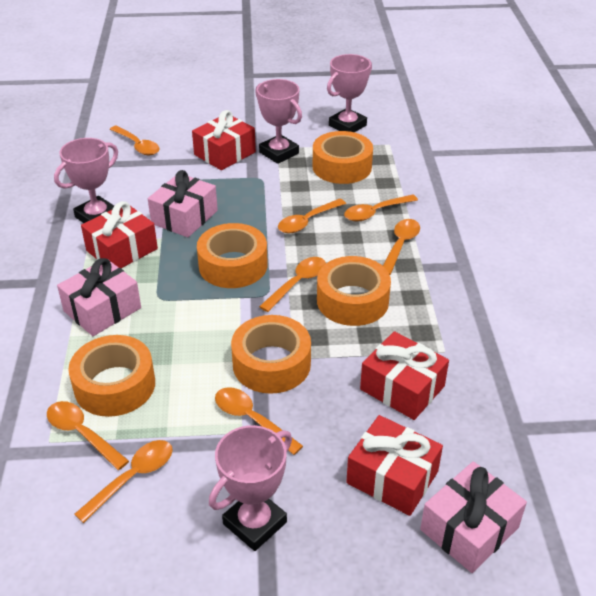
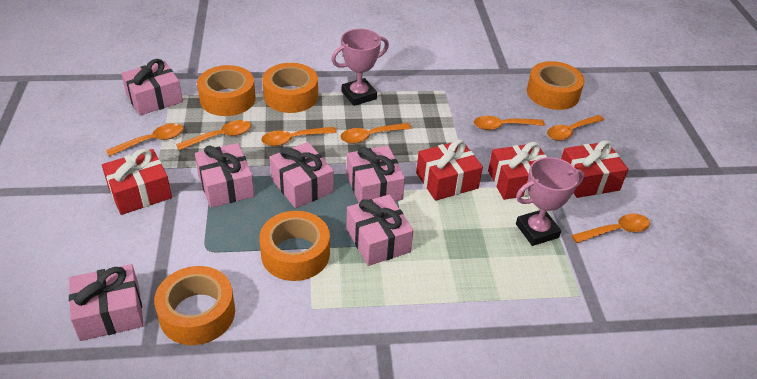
orange spoon: 8 -> 7
pink gift: 3 -> 6
pink trophy: 4 -> 2

